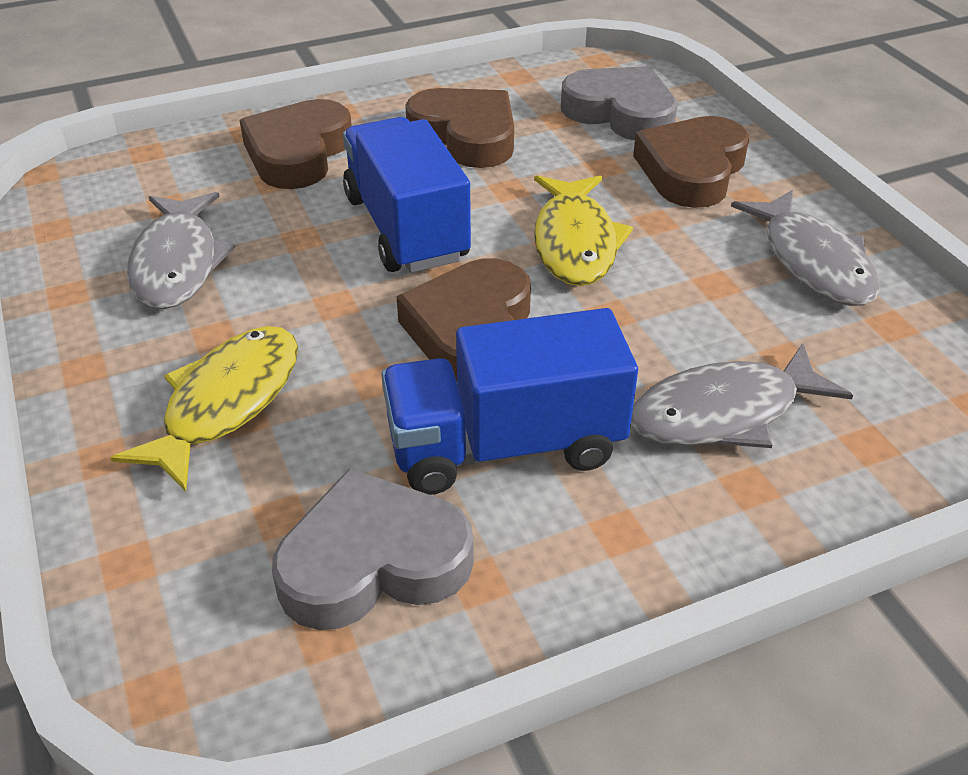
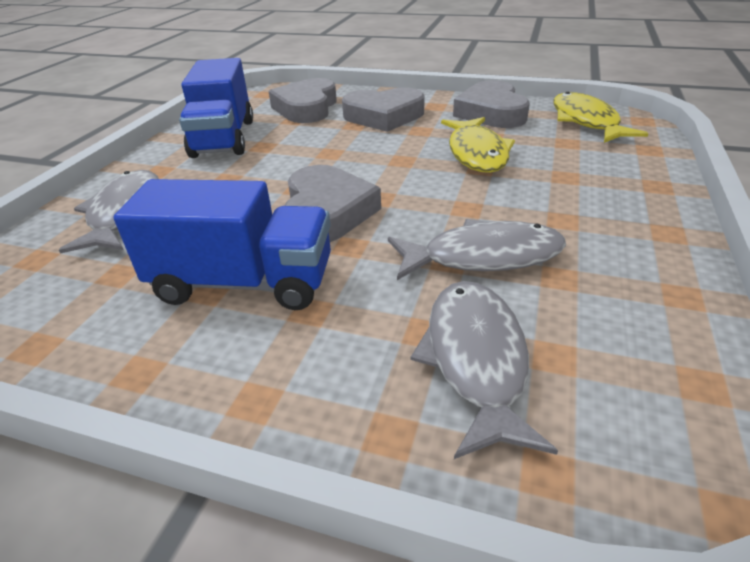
brown heart: 4 -> 0
grey heart: 2 -> 4

